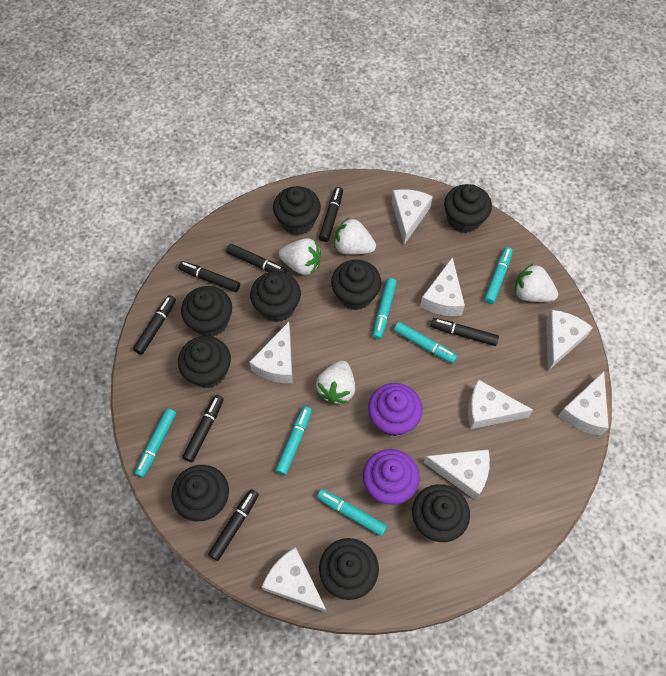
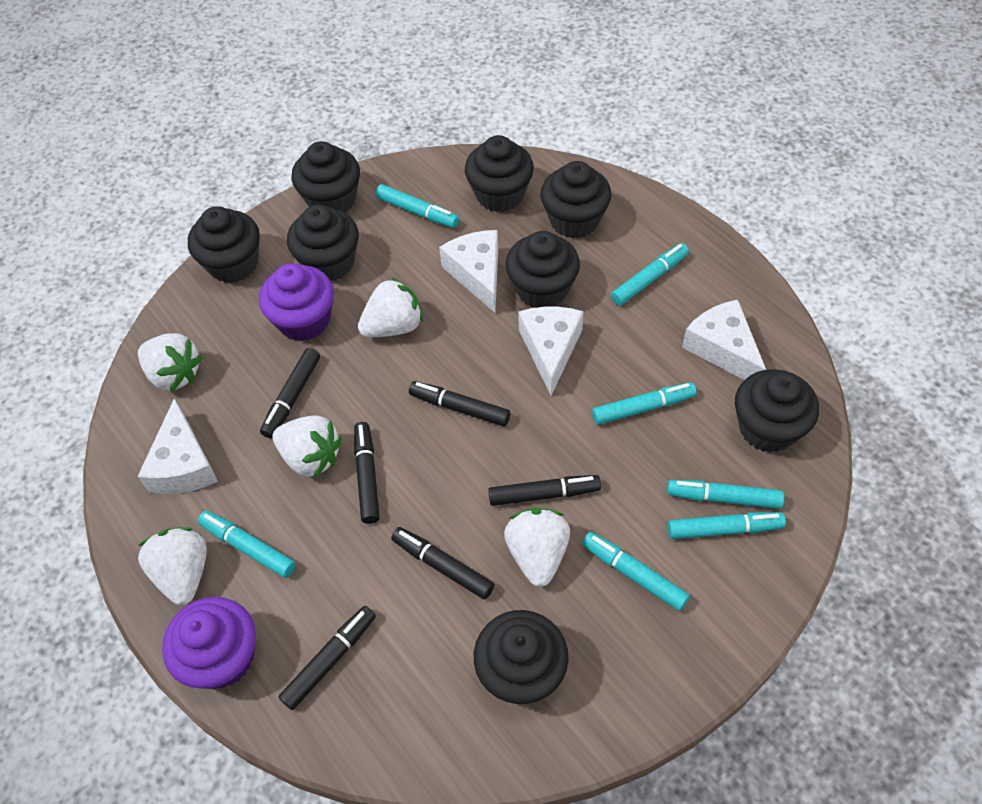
black cupcake: 9 -> 8
black marker: 7 -> 6
turquoise marker: 6 -> 7
white cheese: 8 -> 4
white strawberry: 4 -> 5

